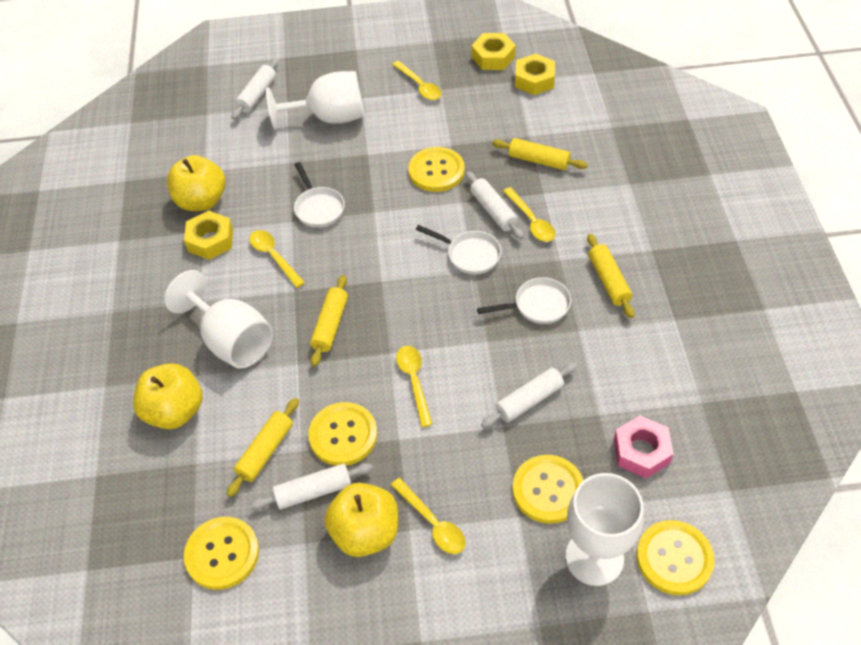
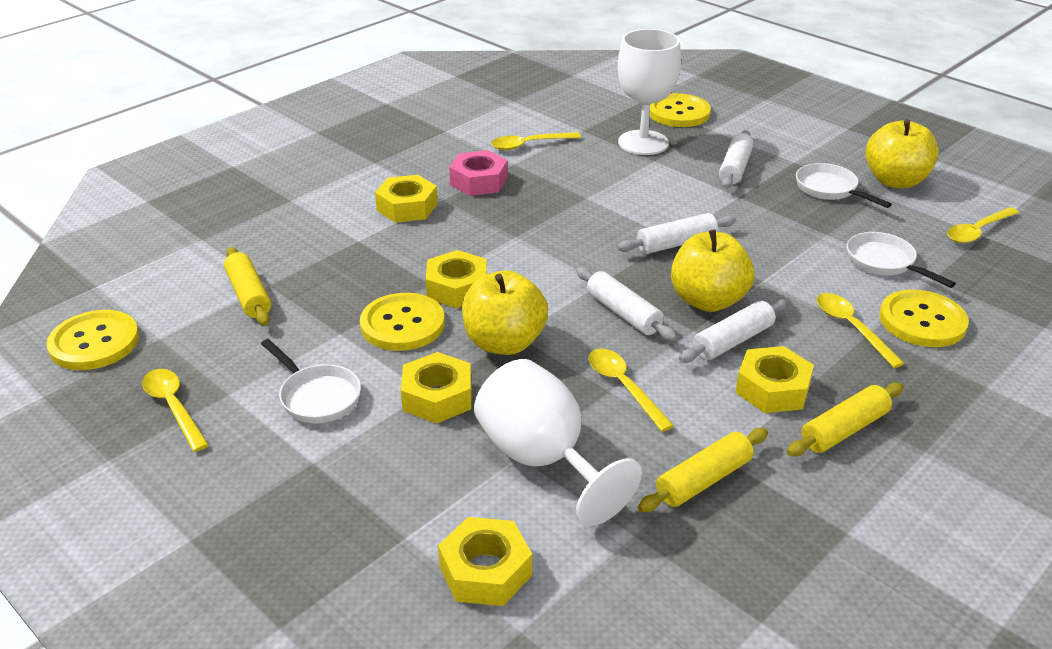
white goblet: 3 -> 2
yellow button: 5 -> 4
yellow nut: 3 -> 5
yellow rolling pin: 4 -> 3

